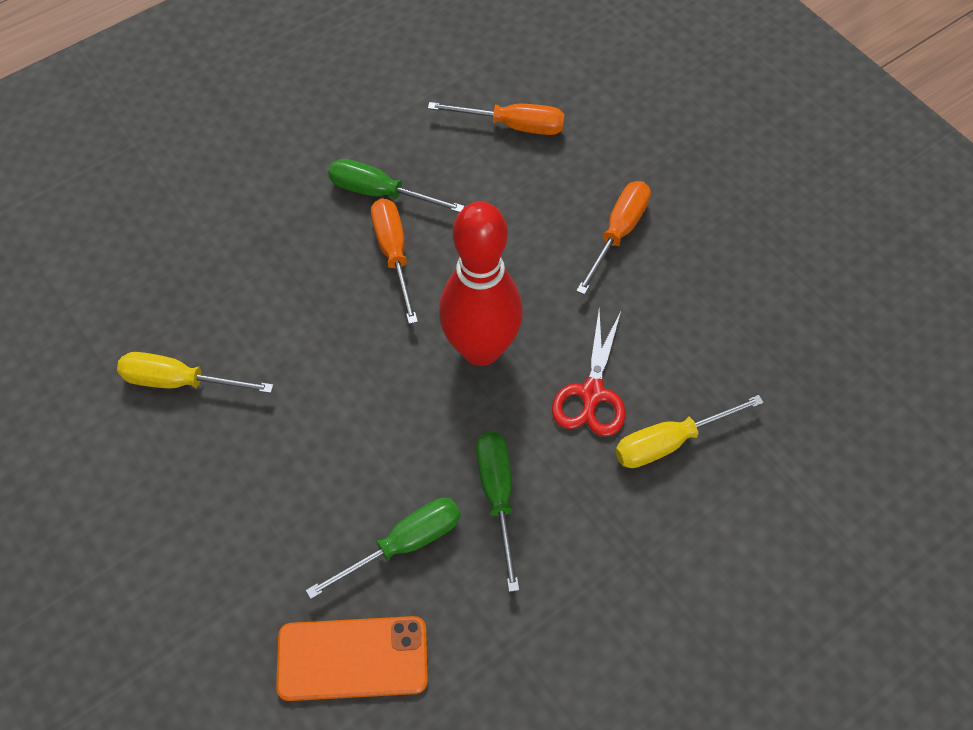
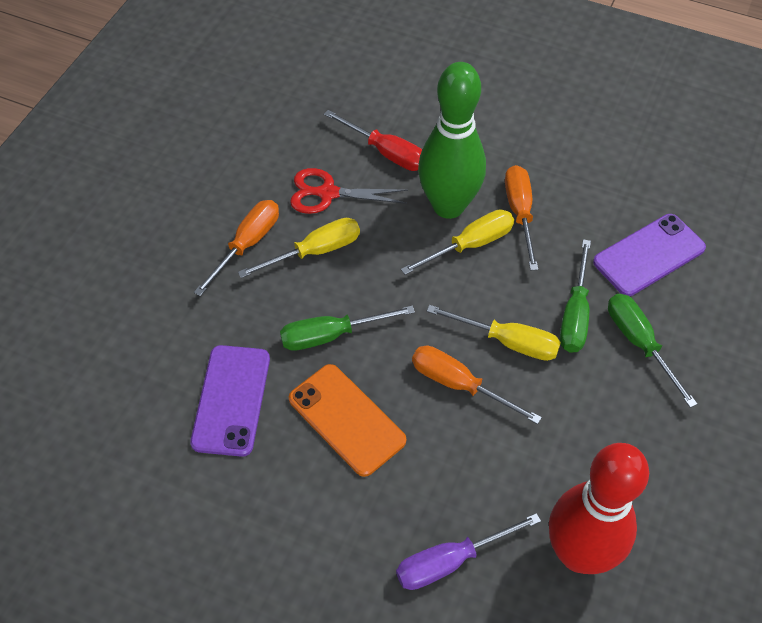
green bowling pin: 0 -> 1
purple phone: 0 -> 2
purple screwdriver: 0 -> 1
red screwdriver: 0 -> 1
yellow screwdriver: 2 -> 3

